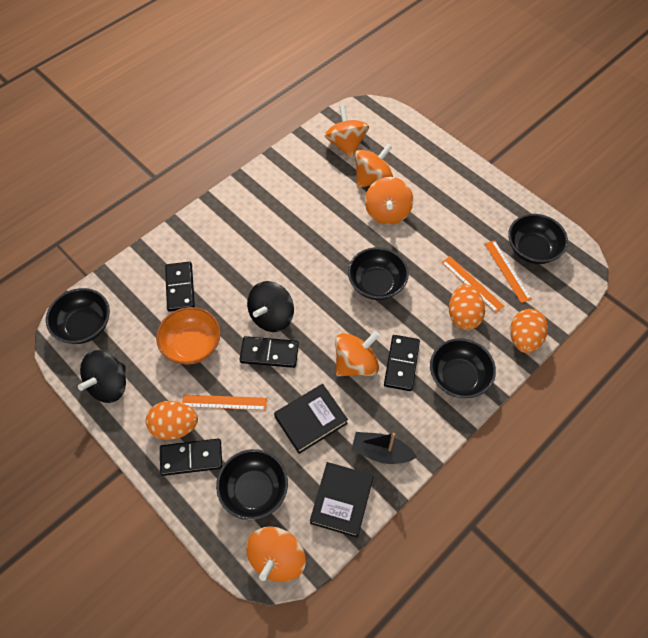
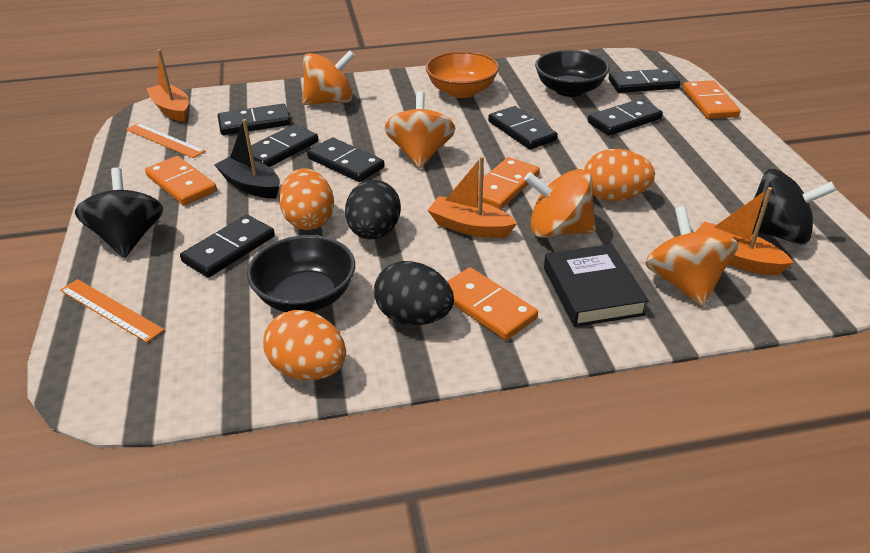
black book: 2 -> 1
black bowl: 5 -> 2
black domino: 4 -> 7
black egg: 0 -> 2
orange boat: 0 -> 3
orange domino: 0 -> 4
orange ruler: 3 -> 2
orange spinning top: 5 -> 4

